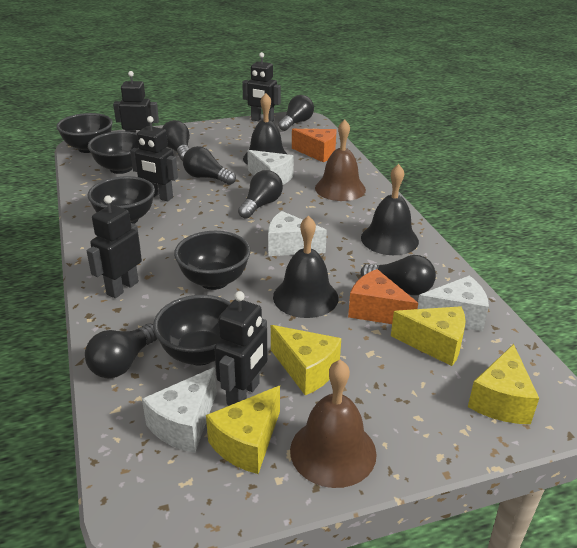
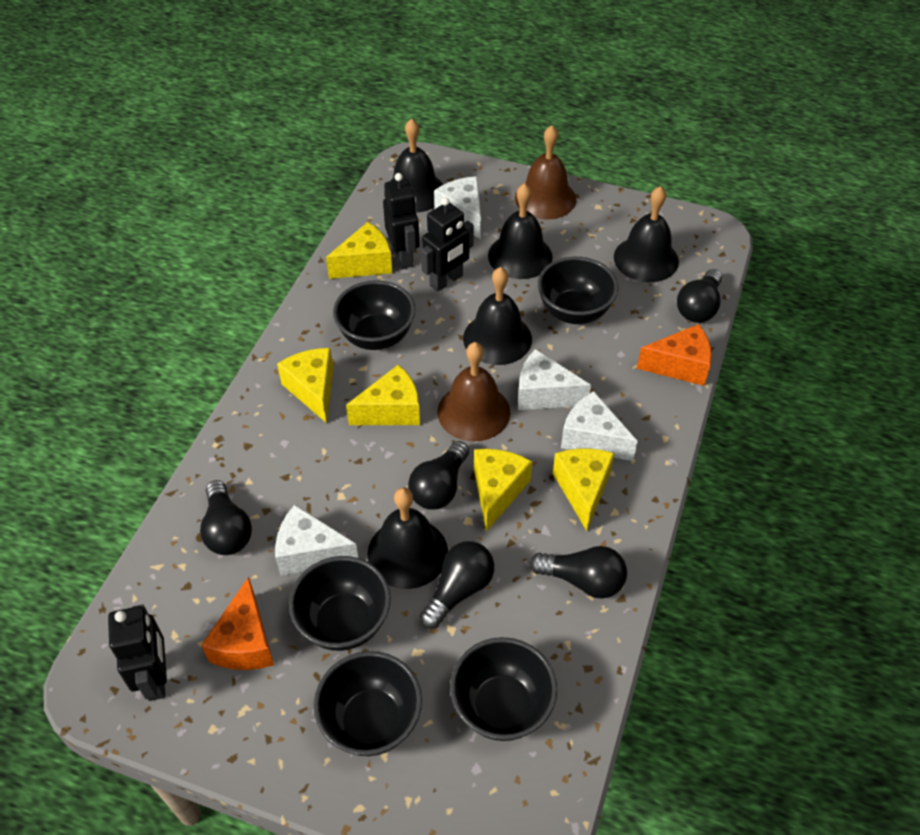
black bell: 3 -> 5
black light bulb: 6 -> 5
black robot: 5 -> 3
yellow cheese: 4 -> 5

